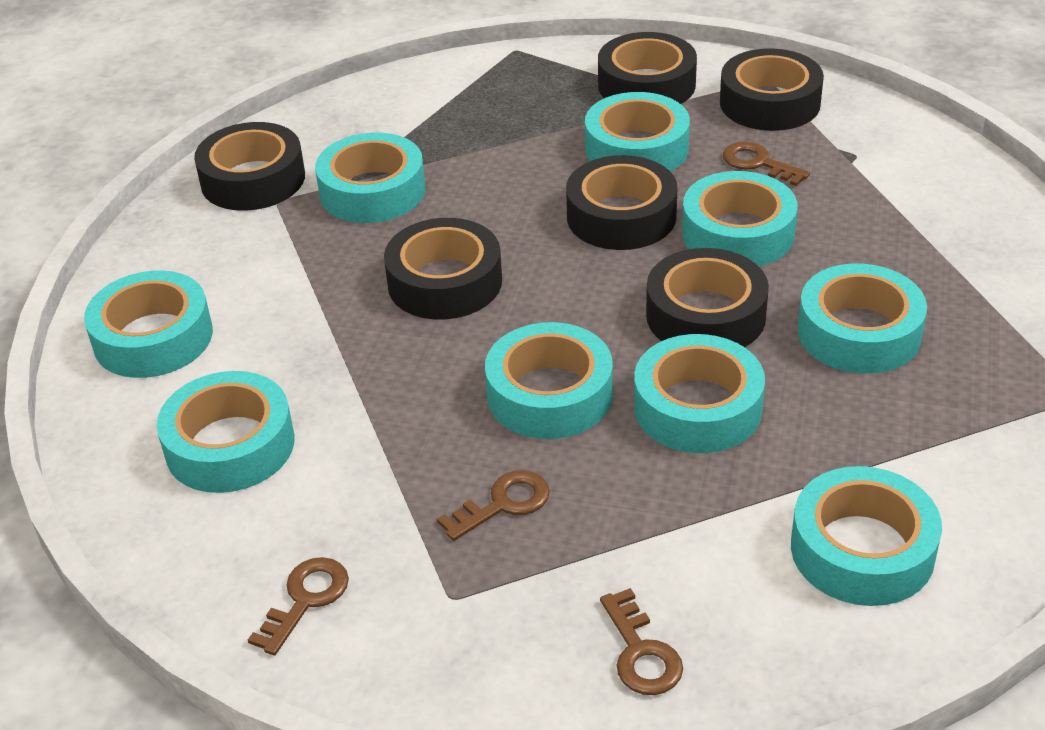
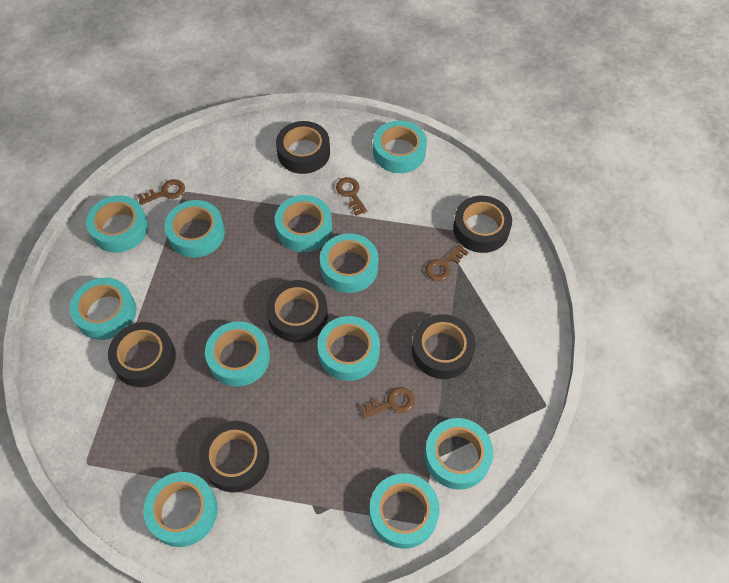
turquoise tape: 9 -> 11

